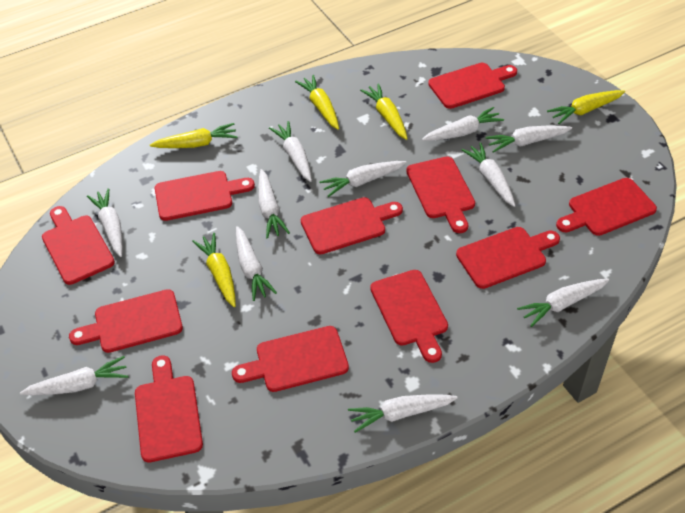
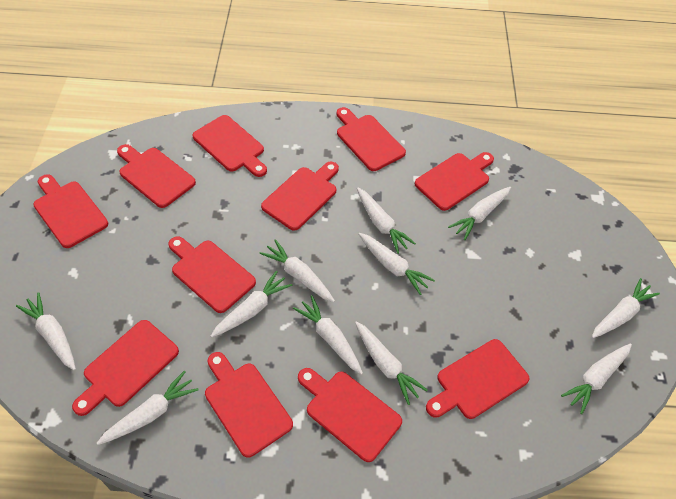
yellow carrot: 5 -> 0

